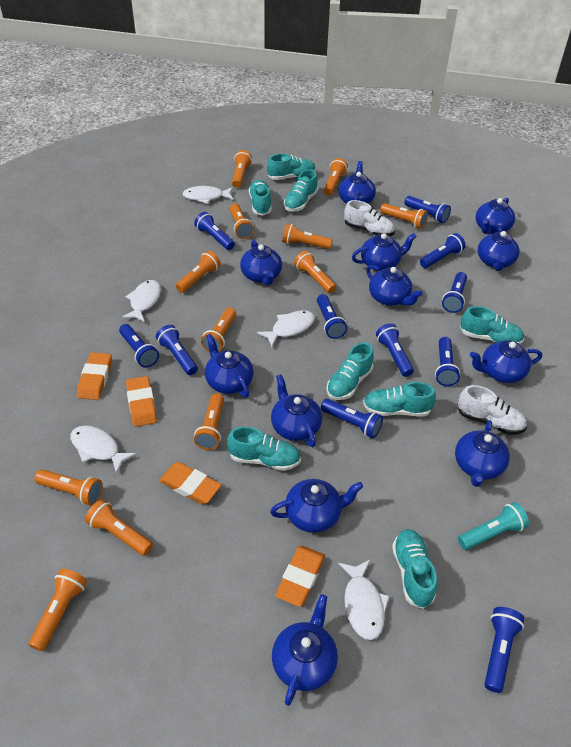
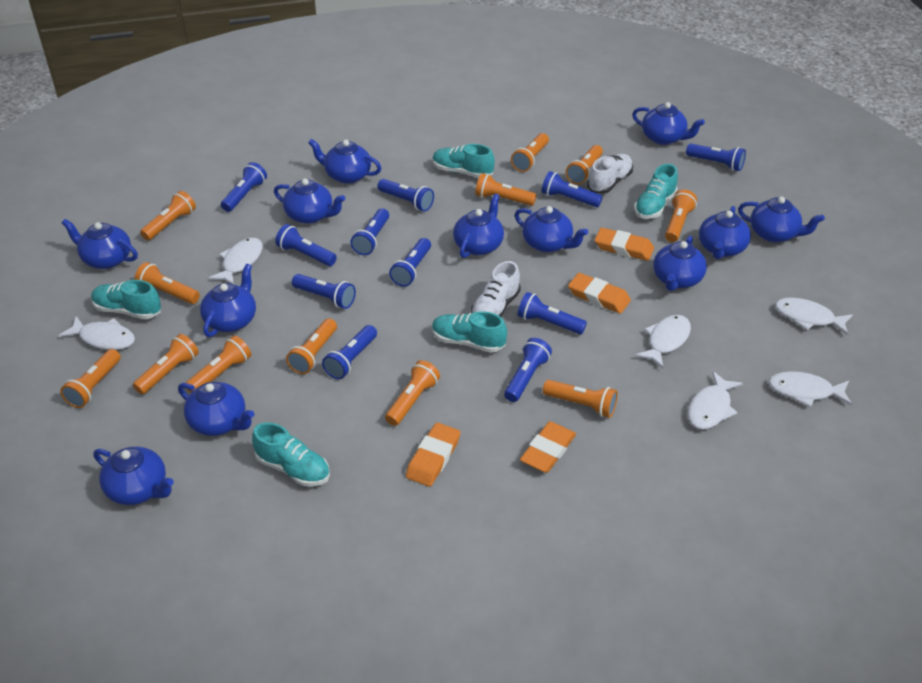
turquoise flashlight: 1 -> 0
turquoise shoe: 8 -> 5
white fish: 5 -> 6

